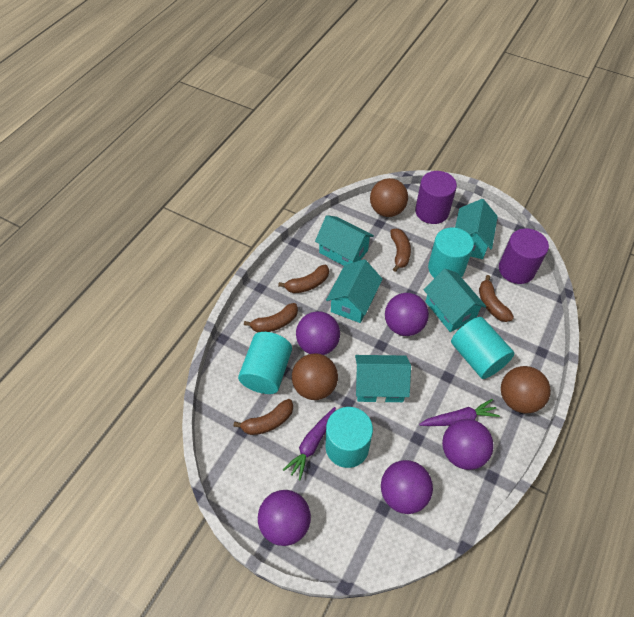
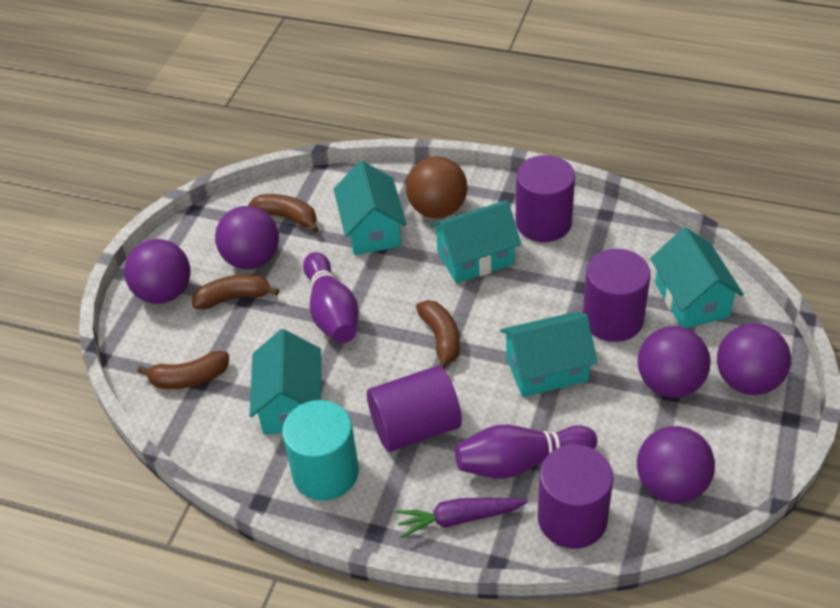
brown ball: 3 -> 1
brown banana: 5 -> 4
purple bowling pin: 0 -> 2
purple carrot: 2 -> 1
purple cylinder: 2 -> 4
turquoise cylinder: 4 -> 1

